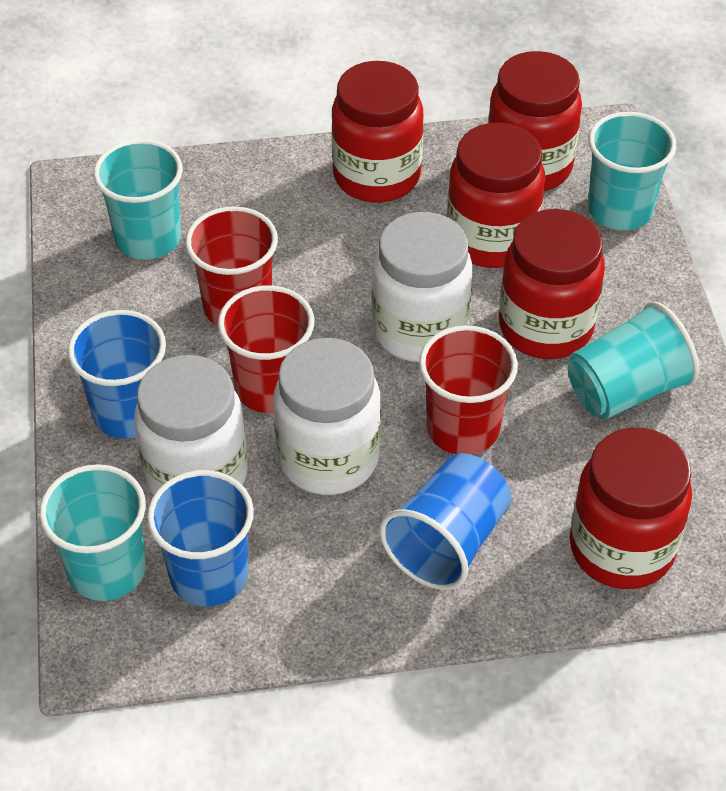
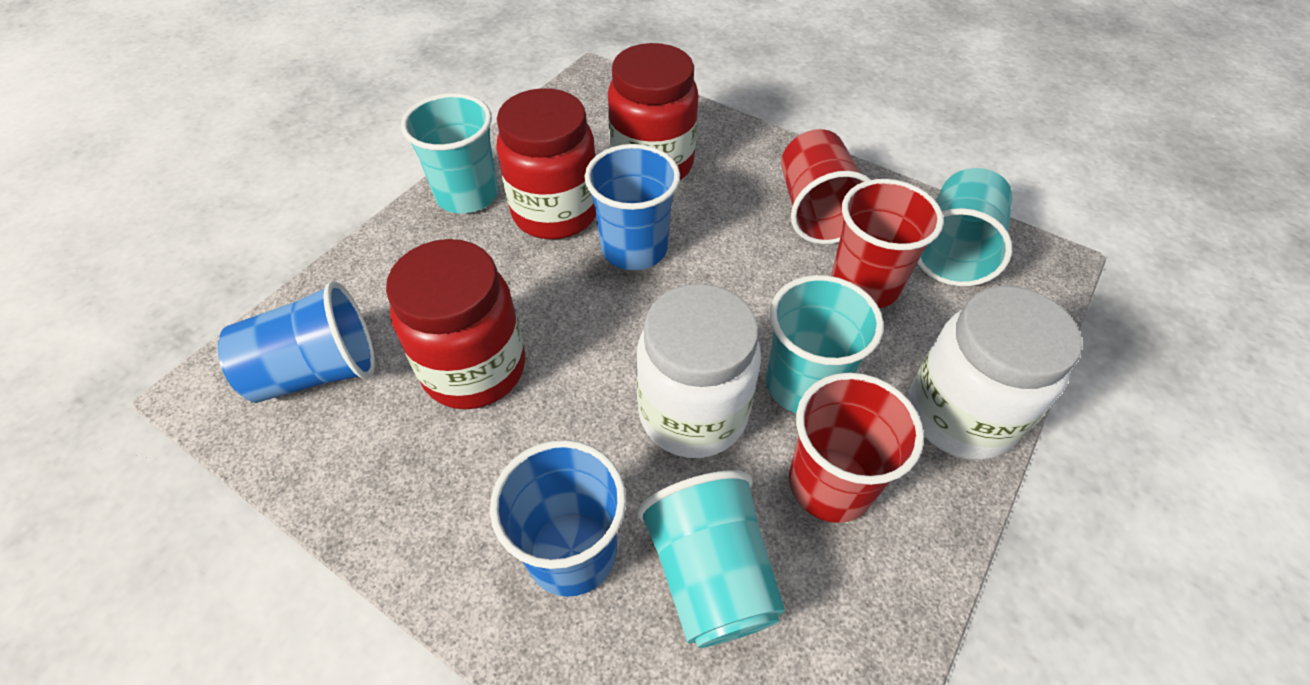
red jar: 5 -> 3
white jar: 3 -> 2

